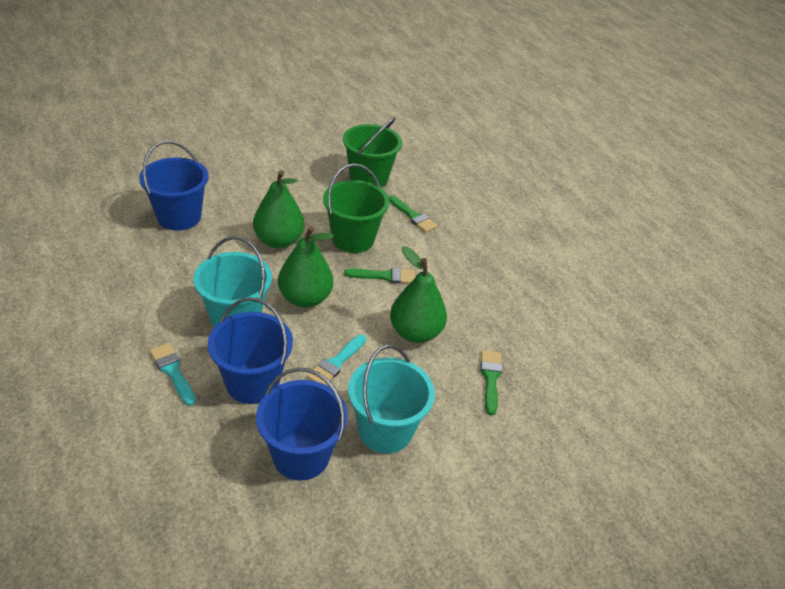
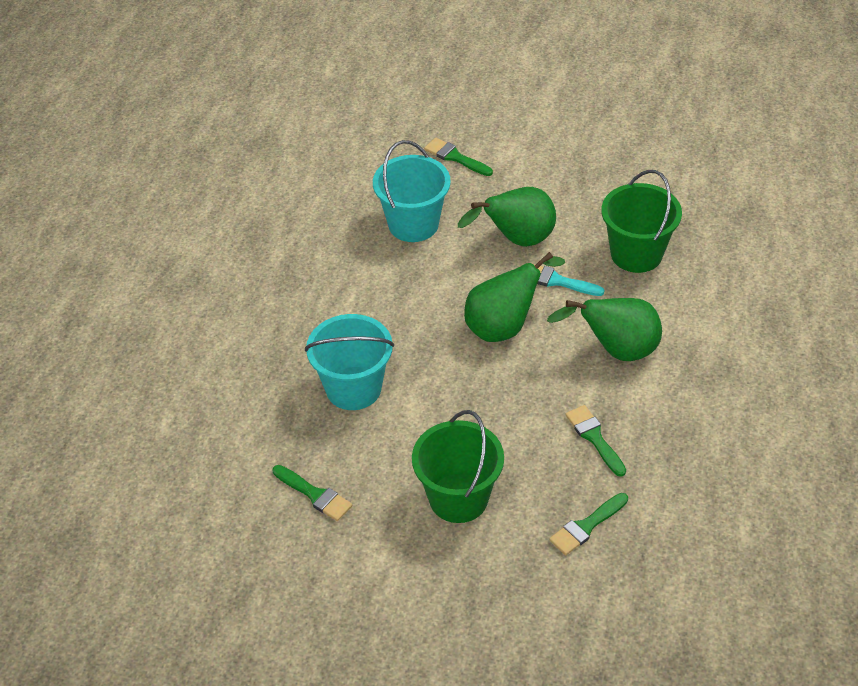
blue bucket: 3 -> 0
green brush: 3 -> 4
turquoise brush: 2 -> 1

